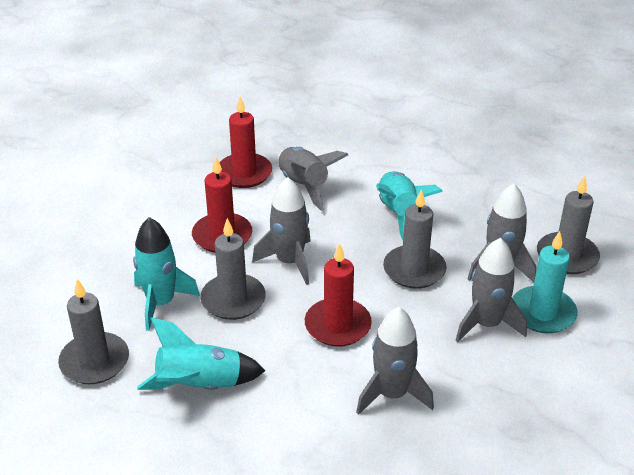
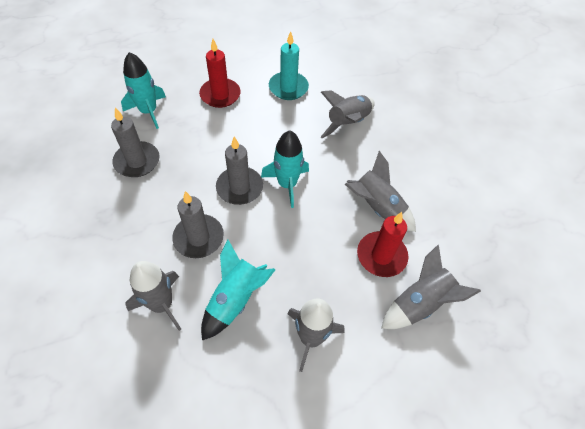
grey candle: 4 -> 3
red candle: 3 -> 2

